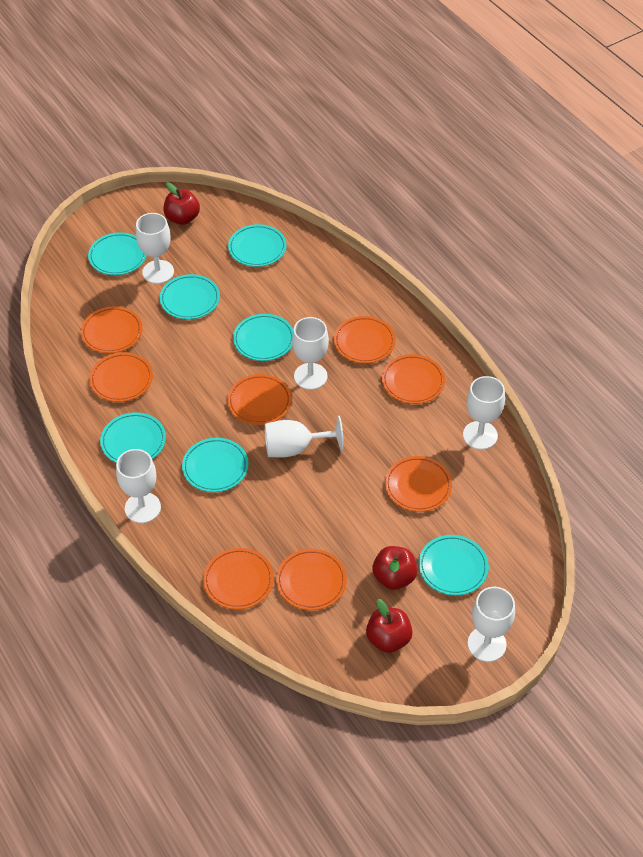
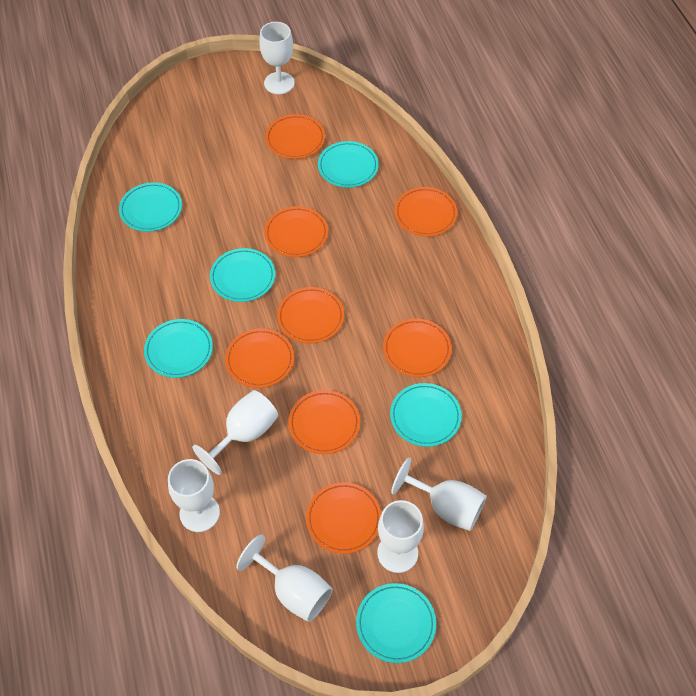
red apple: 3 -> 0
turquoise plate: 7 -> 6

